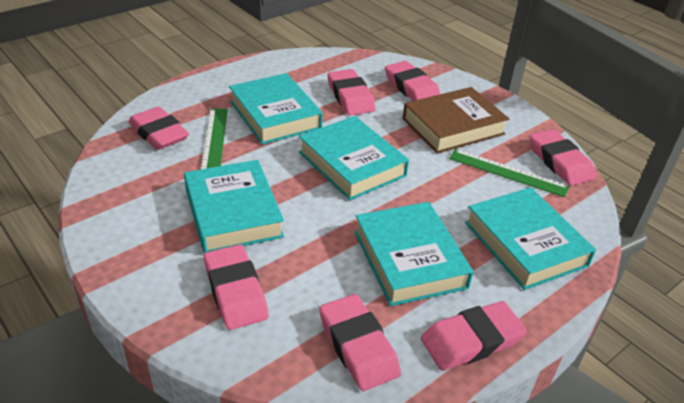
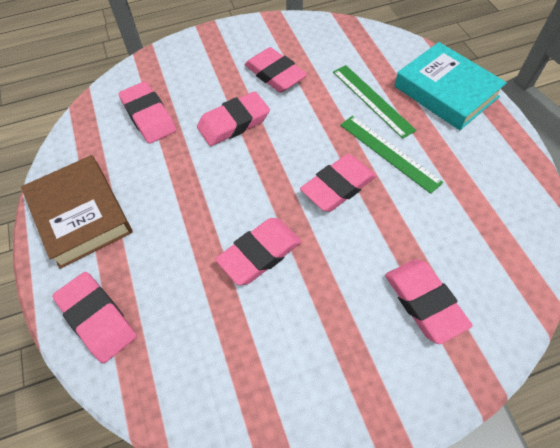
turquoise book: 5 -> 1

